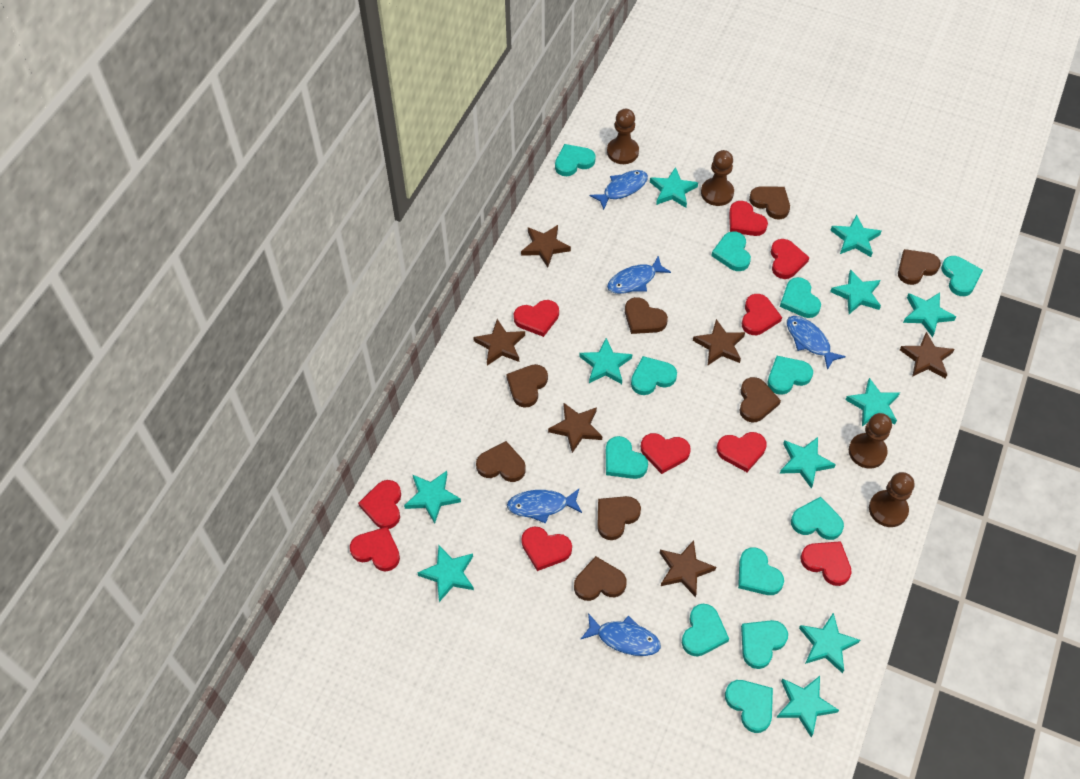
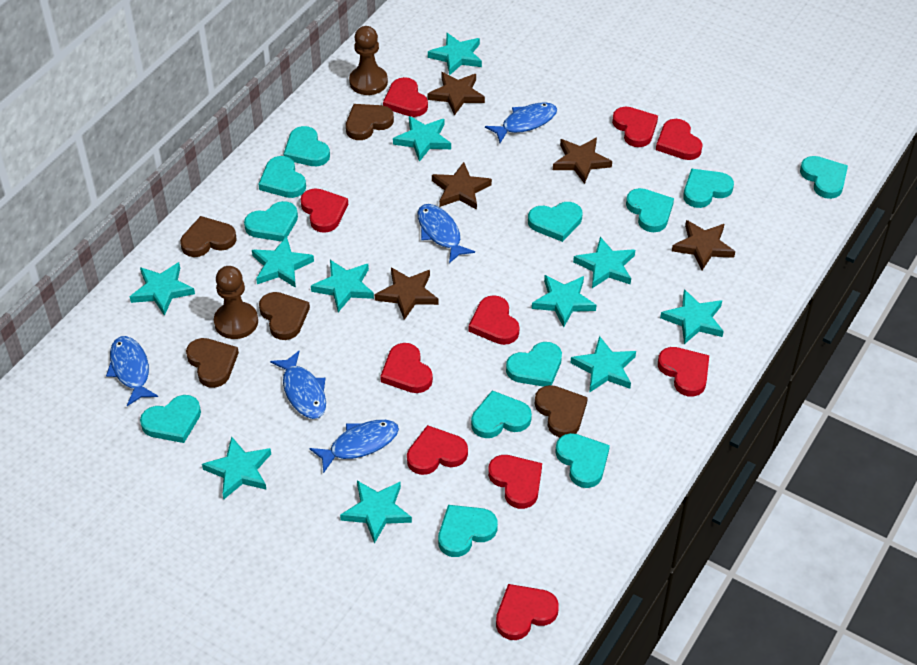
brown heart: 8 -> 5
brown pawn: 4 -> 2
brown star: 6 -> 5

